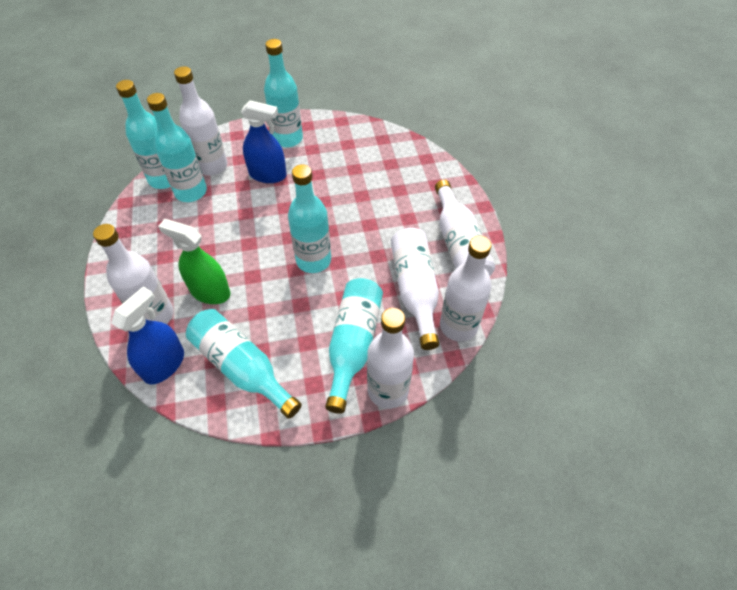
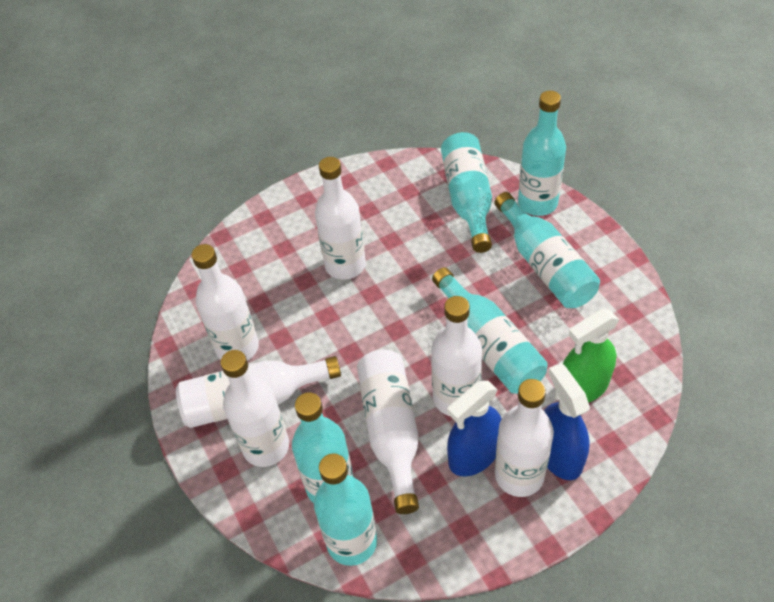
white bottle: 6 -> 7

